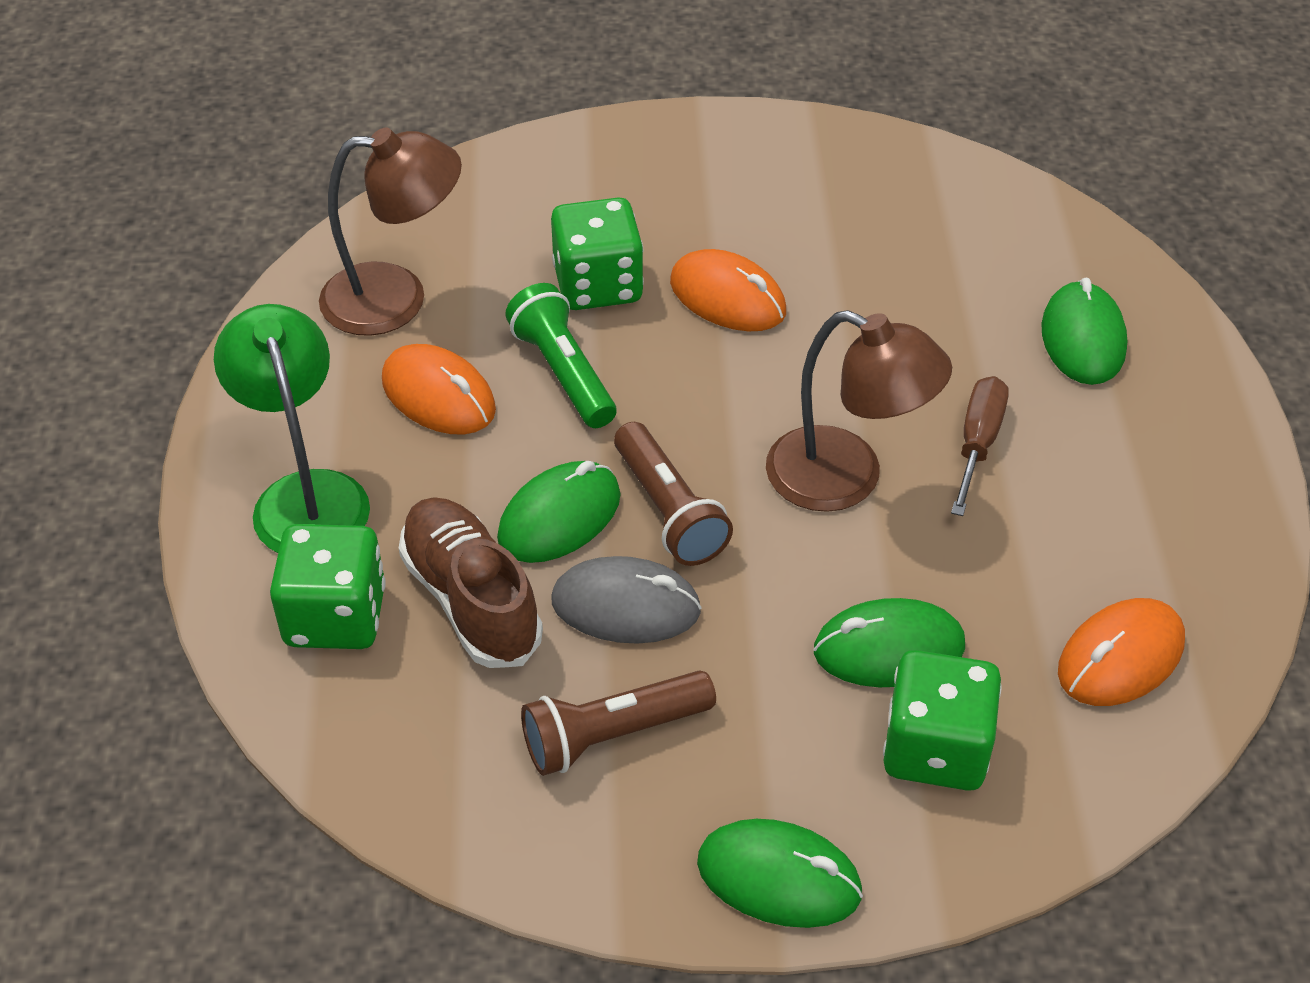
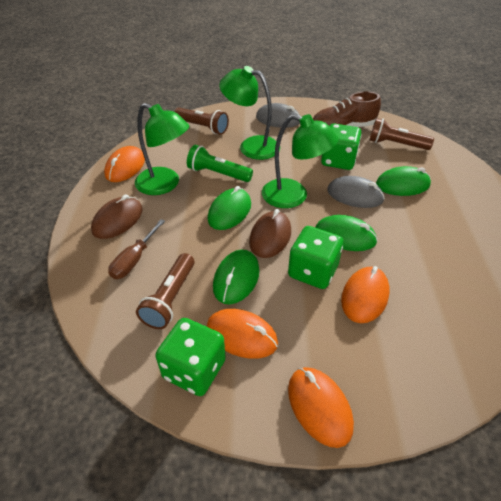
brown flashlight: 2 -> 3
brown lamp: 2 -> 0
brown mouse: 0 -> 2
green lamp: 1 -> 3
grey mouse: 1 -> 2
orange mouse: 3 -> 4

